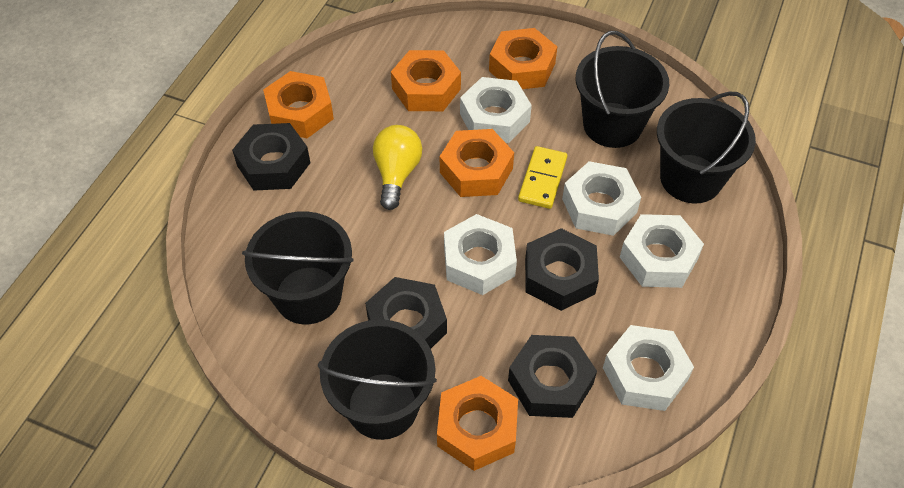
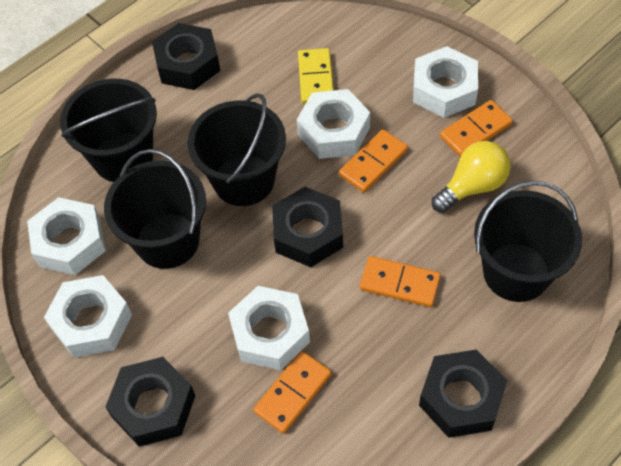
orange domino: 0 -> 4
orange nut: 5 -> 0

